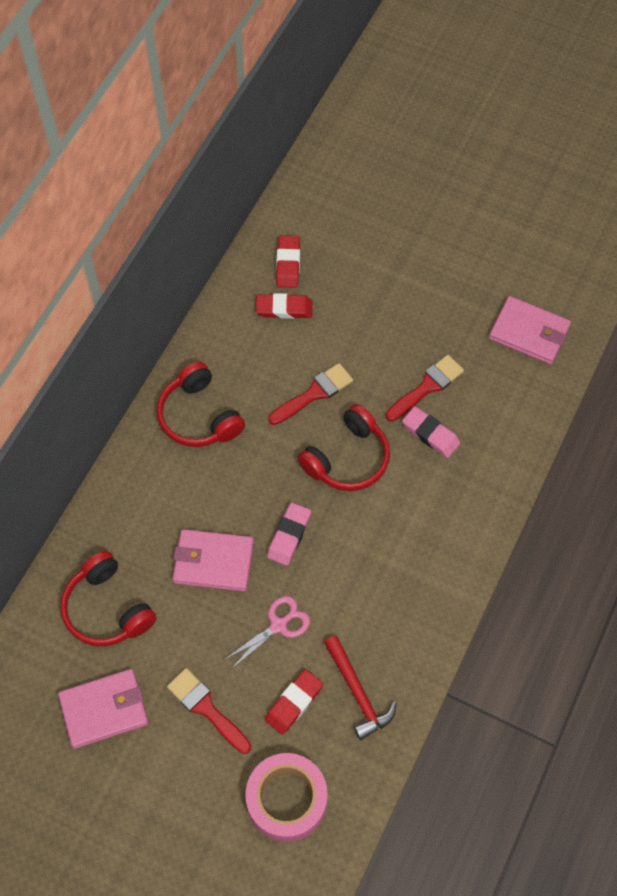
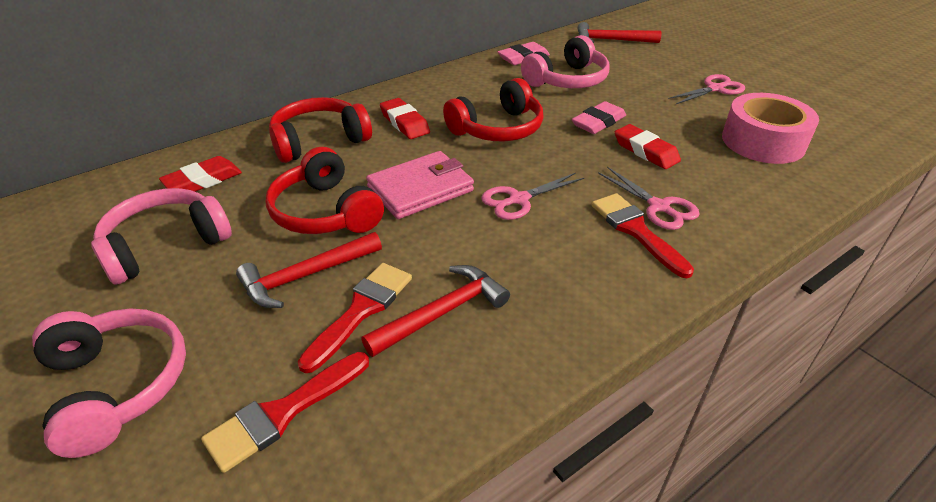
pink headphones: 0 -> 3
pink scissors: 1 -> 3
pink wallet: 3 -> 1
red hammer: 1 -> 3

